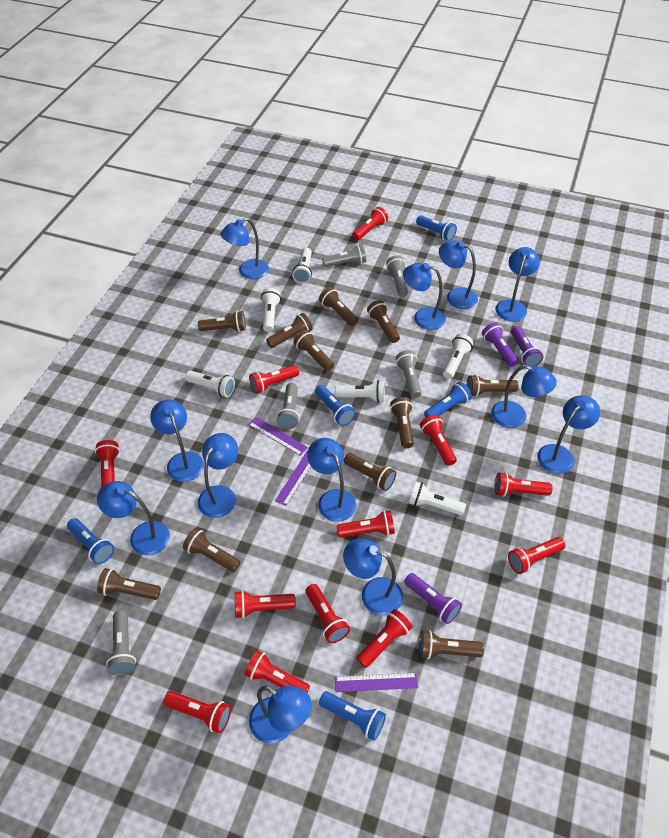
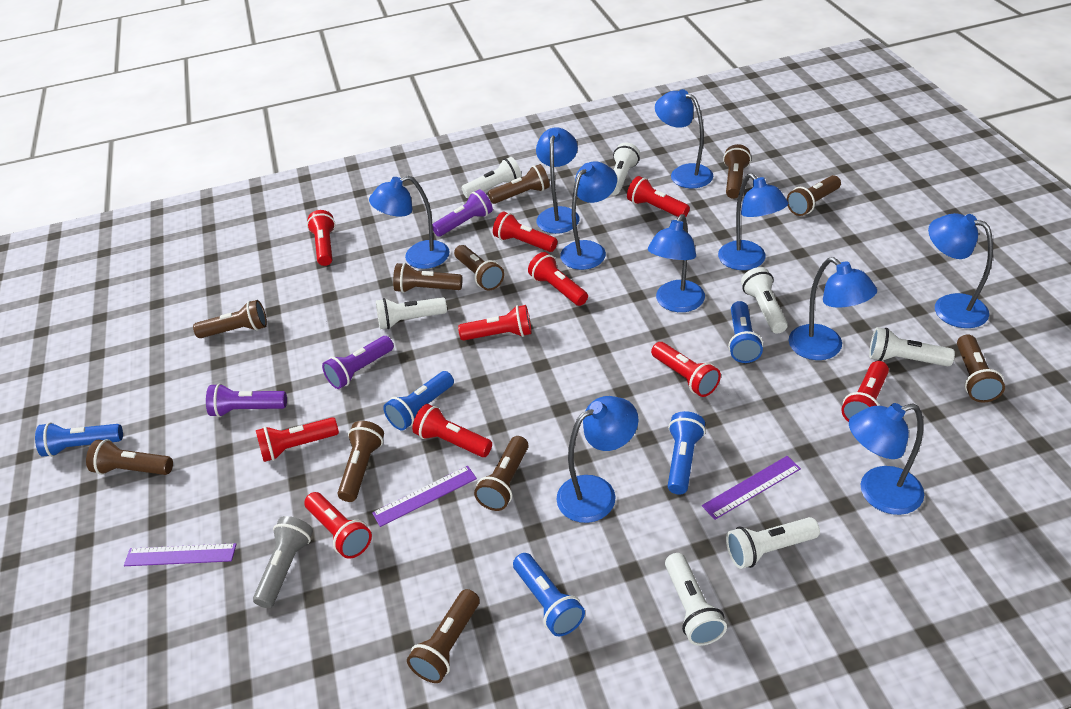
blue lamp: 12 -> 10
grey flashlight: 5 -> 1
red flashlight: 12 -> 10
white flashlight: 6 -> 7

